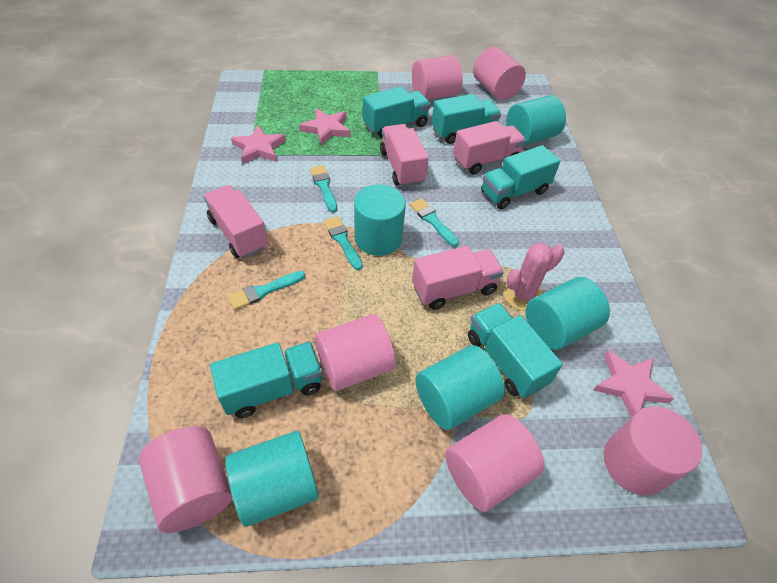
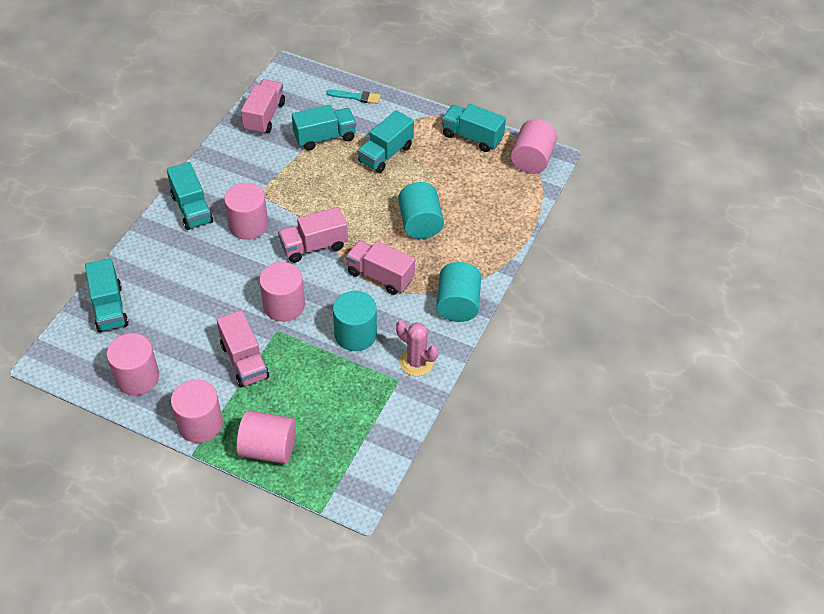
pink star: 3 -> 0
turquoise brush: 4 -> 1
turquoise cylinder: 5 -> 3

